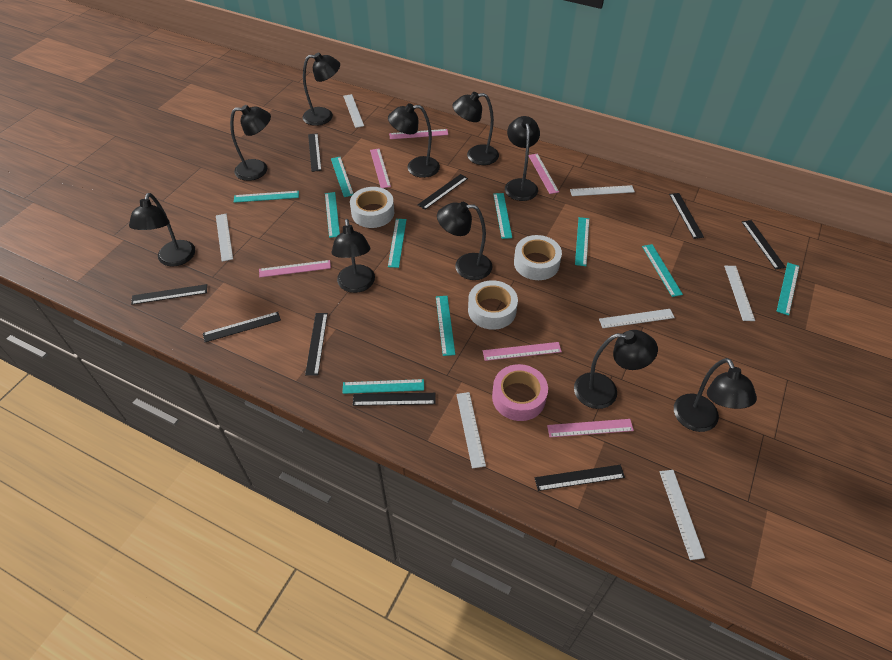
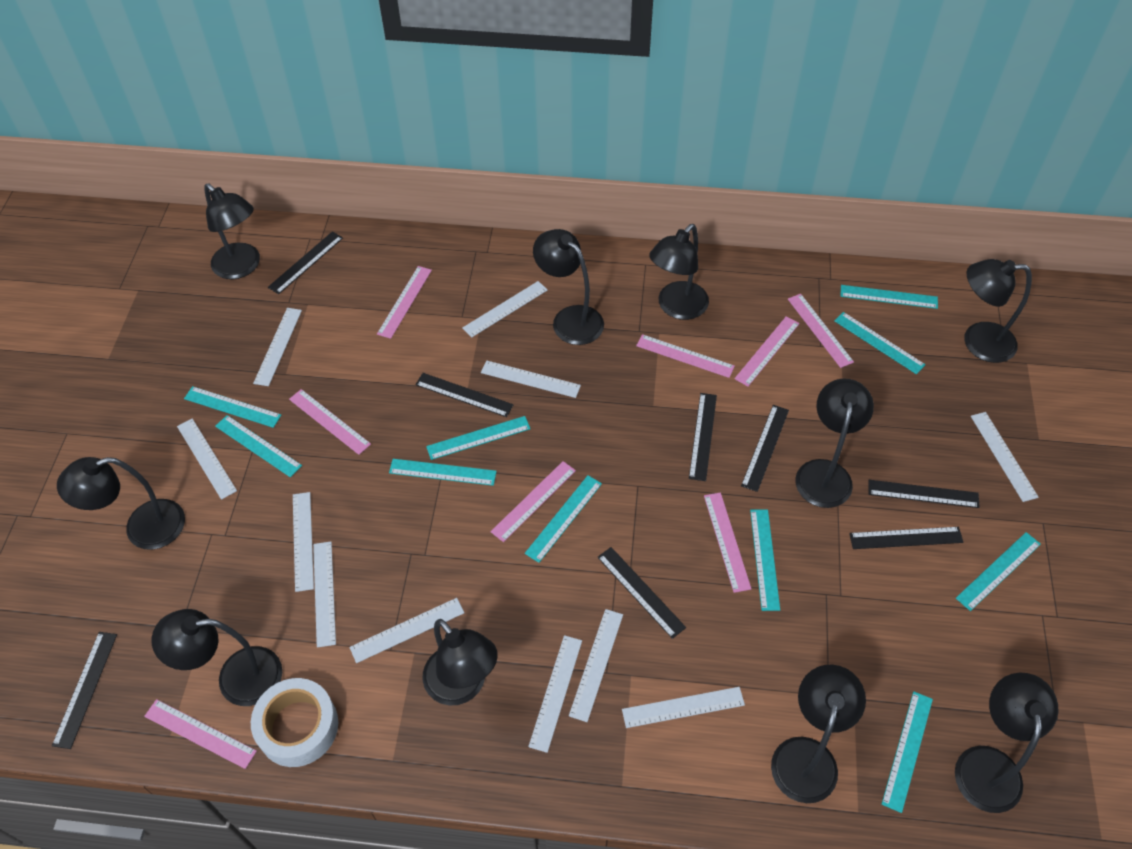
black ruler: 9 -> 8
pink ruler: 6 -> 8
pink tape: 1 -> 0
white ruler: 7 -> 11
white tape: 3 -> 1

